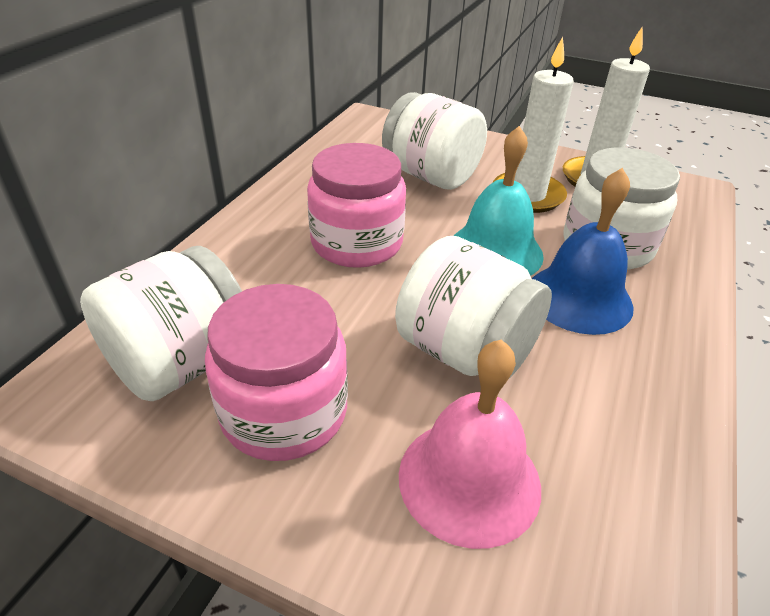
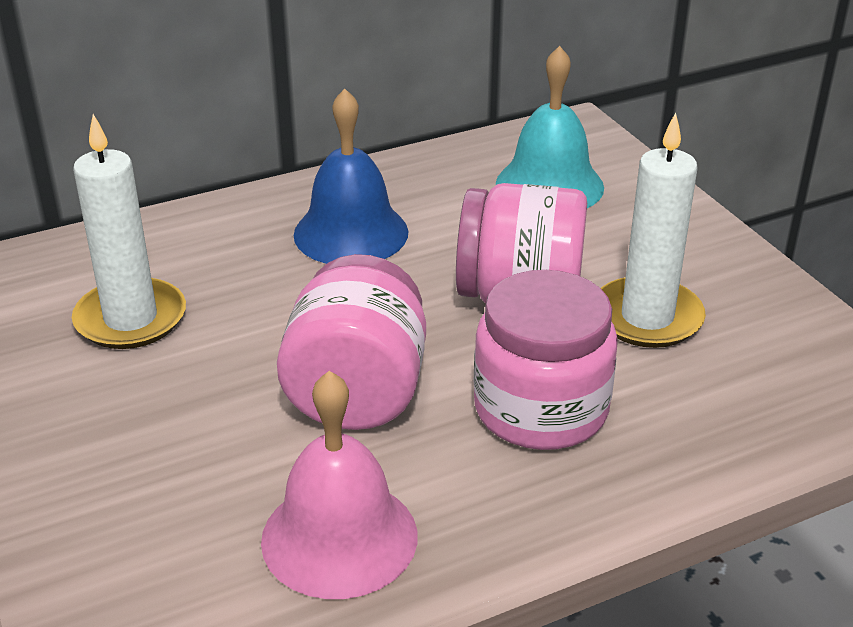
pink jar: 2 -> 3
white jar: 4 -> 0

